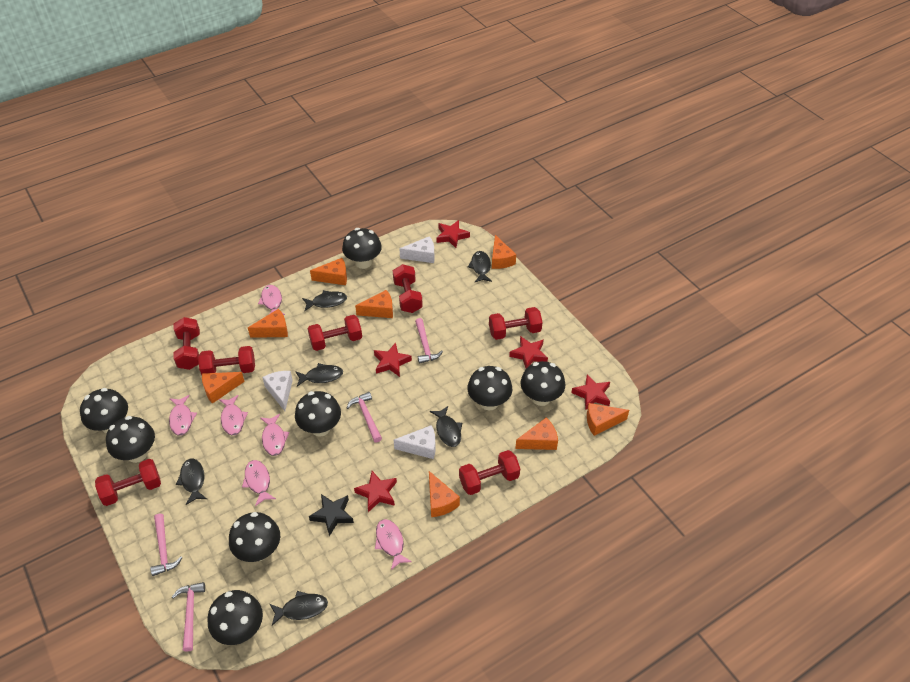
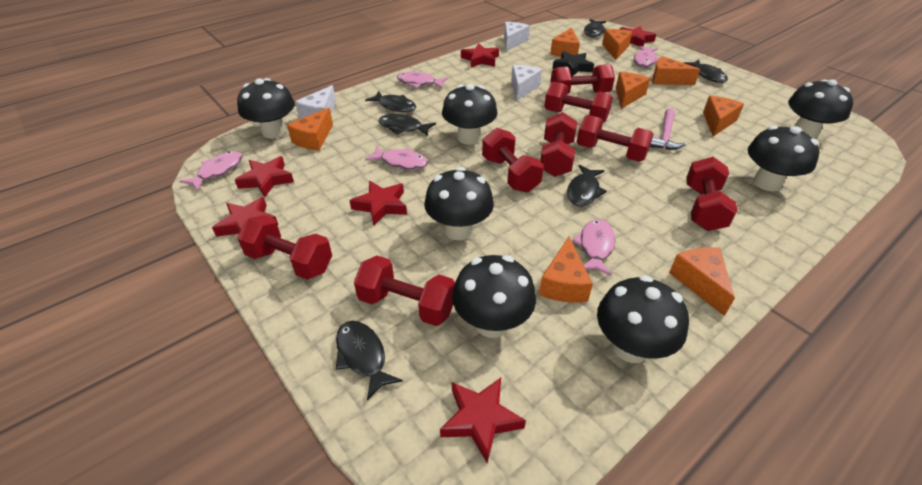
black mushroom: 8 -> 7
pink fish: 6 -> 5
pink hammer: 4 -> 1
red dumbbell: 7 -> 8
red star: 5 -> 6

